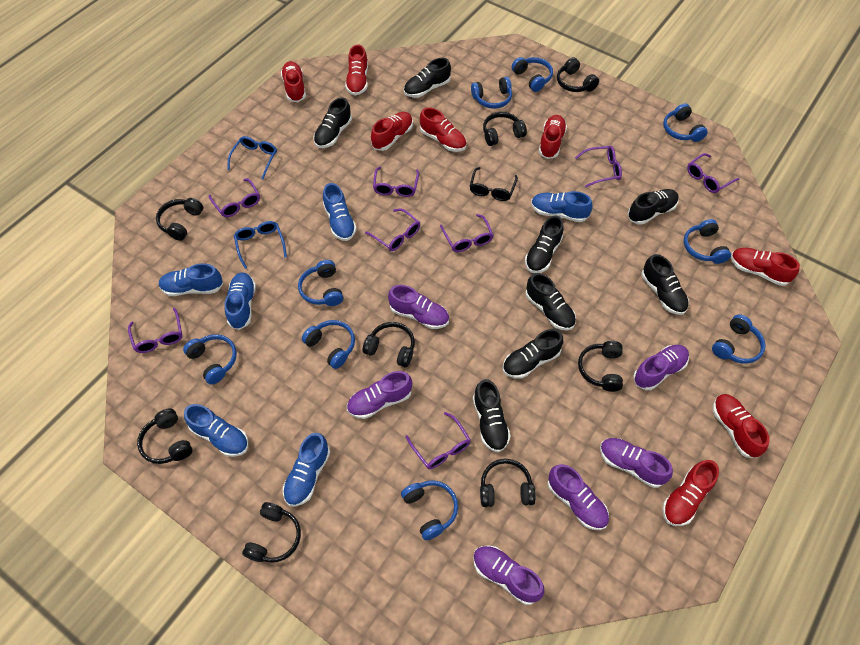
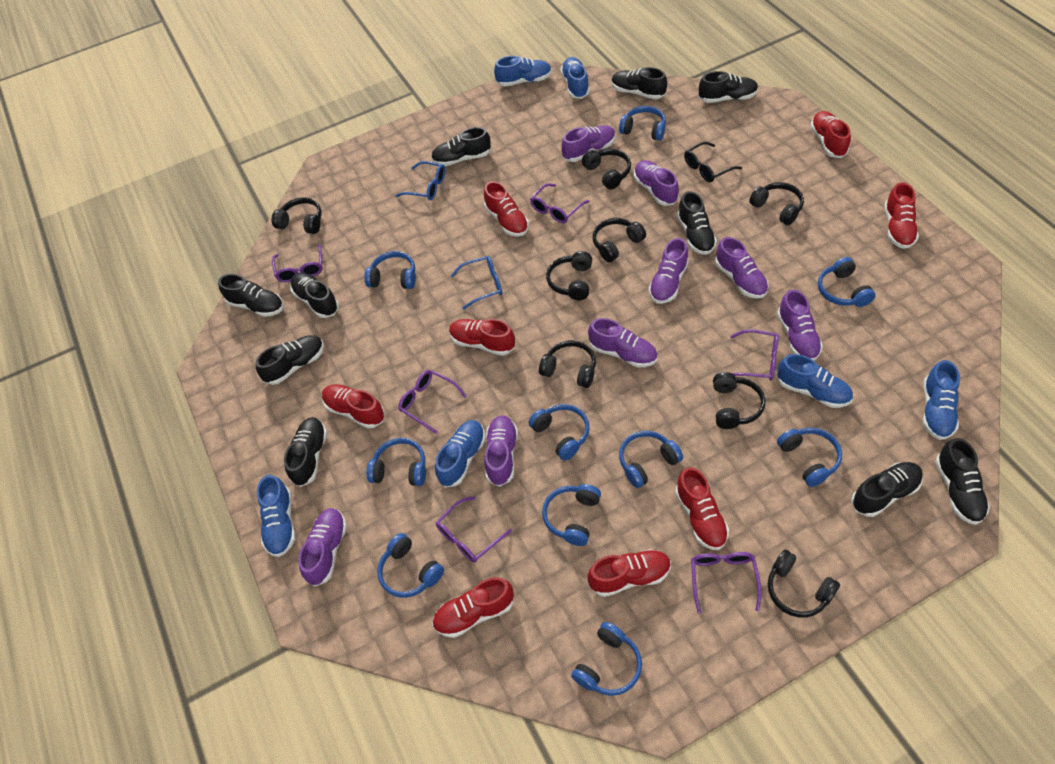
black shoe: 8 -> 10
blue headphones: 9 -> 10
purple glasses: 8 -> 6
purple shoe: 6 -> 8

